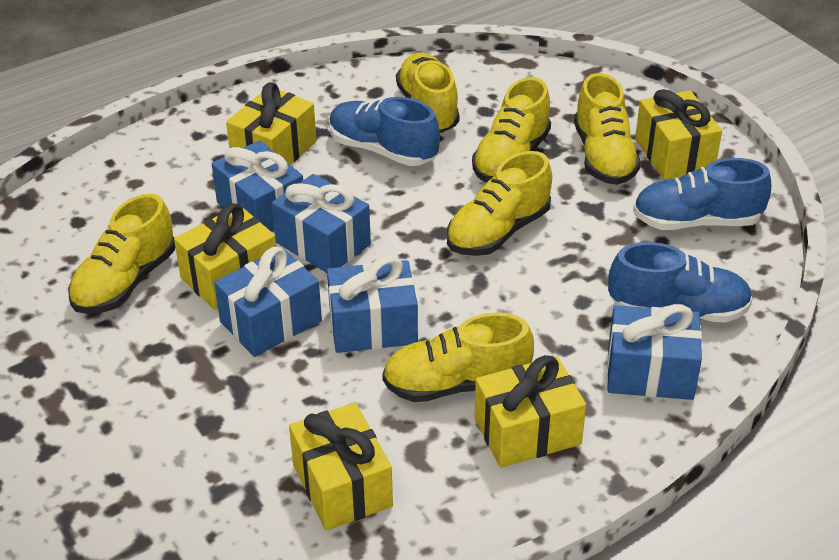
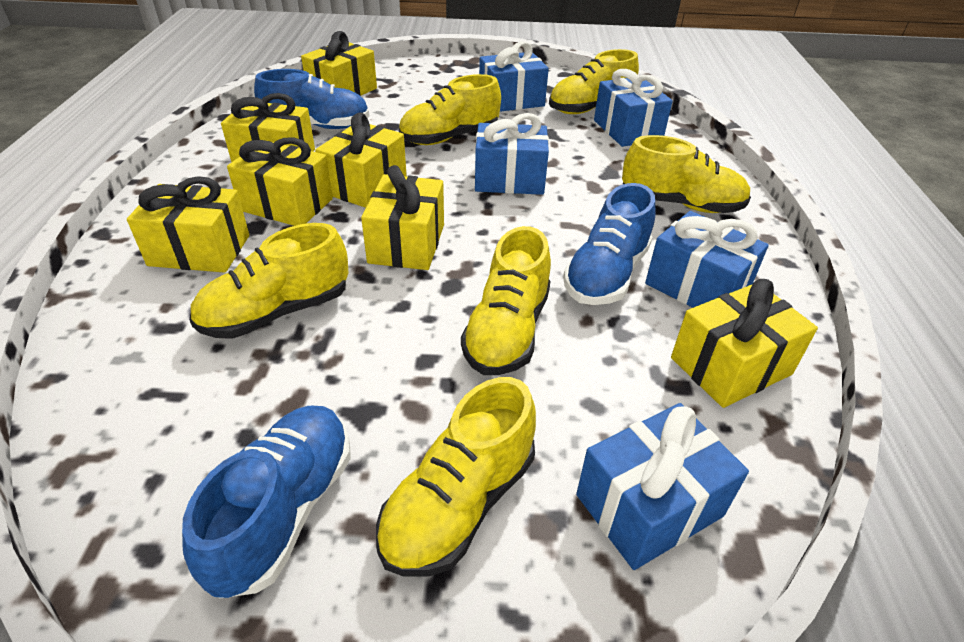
yellow gift: 5 -> 7

